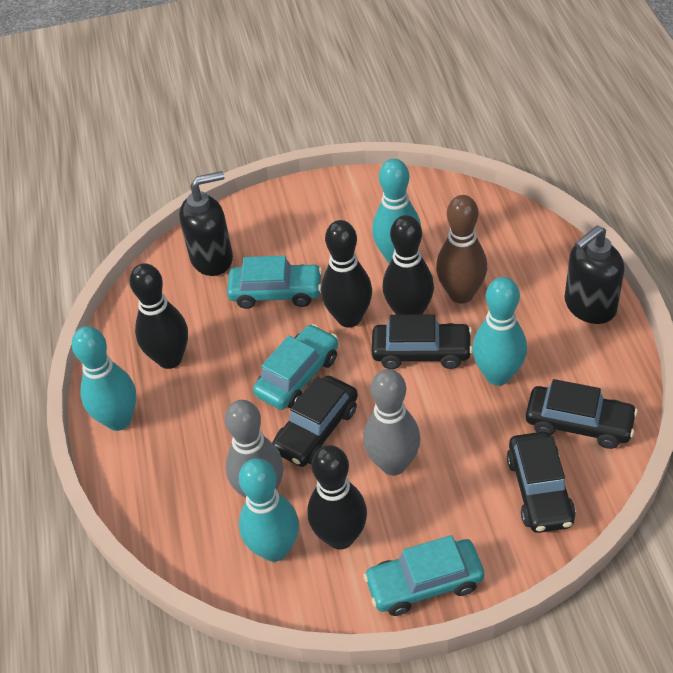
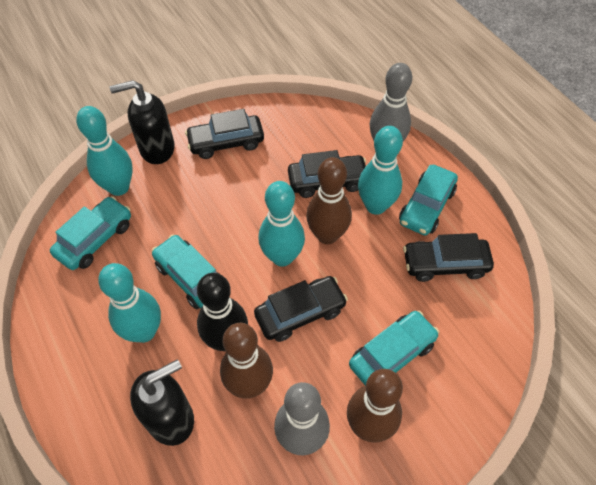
black bowling pin: 4 -> 1
brown bowling pin: 1 -> 3
turquoise car: 3 -> 4

